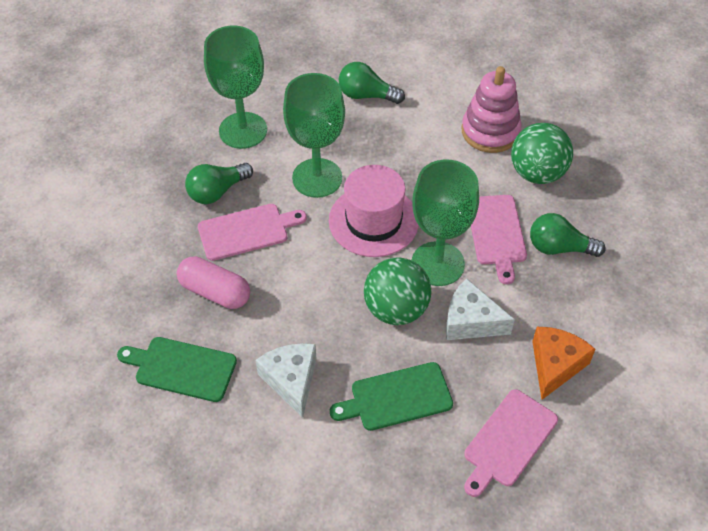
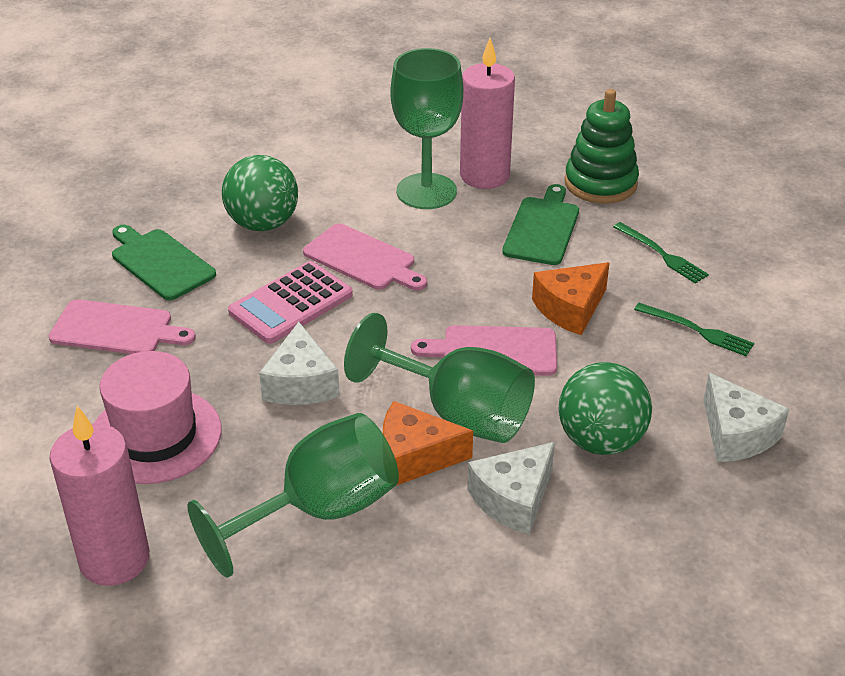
green fork: 0 -> 2
green light bulb: 3 -> 0
green stacking toy: 0 -> 1
orange cheese: 1 -> 2
pink calculator: 0 -> 1
pink candle: 0 -> 2
pink capsule: 1 -> 0
pink stacking toy: 1 -> 0
white cheese: 2 -> 3

